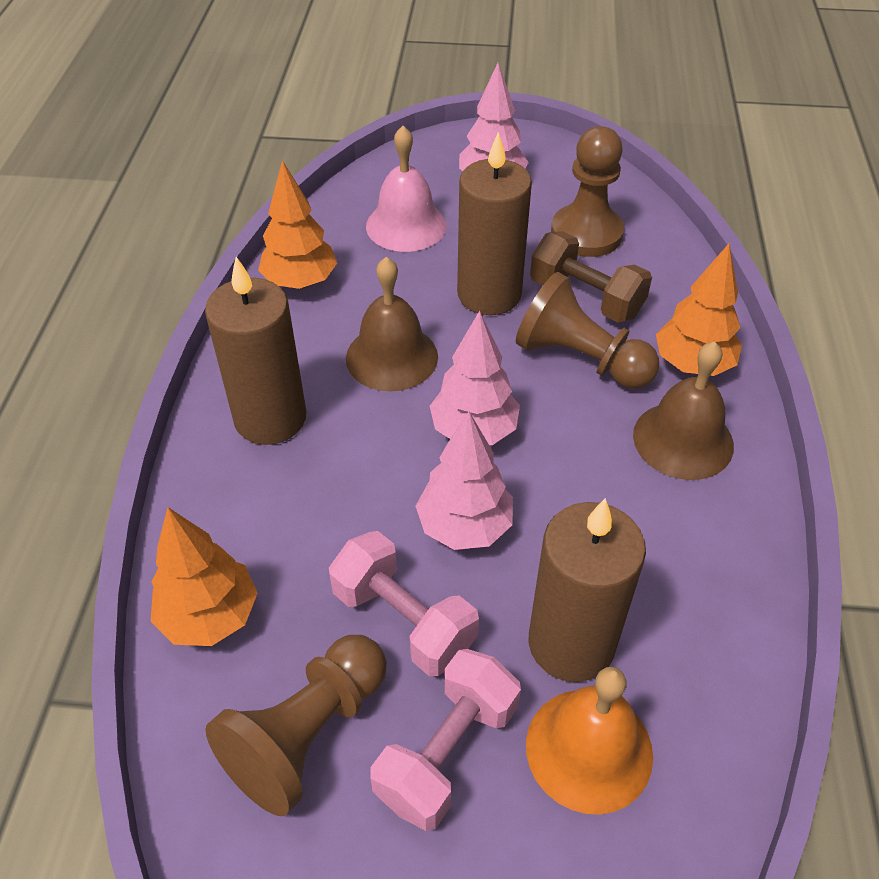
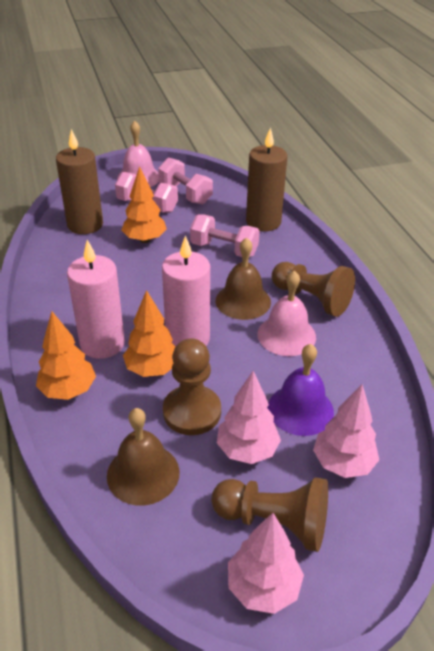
brown candle: 3 -> 2
brown dumbbell: 1 -> 0
orange bell: 1 -> 0
pink bell: 1 -> 2
pink candle: 0 -> 2
pink dumbbell: 2 -> 3
purple bell: 0 -> 1

